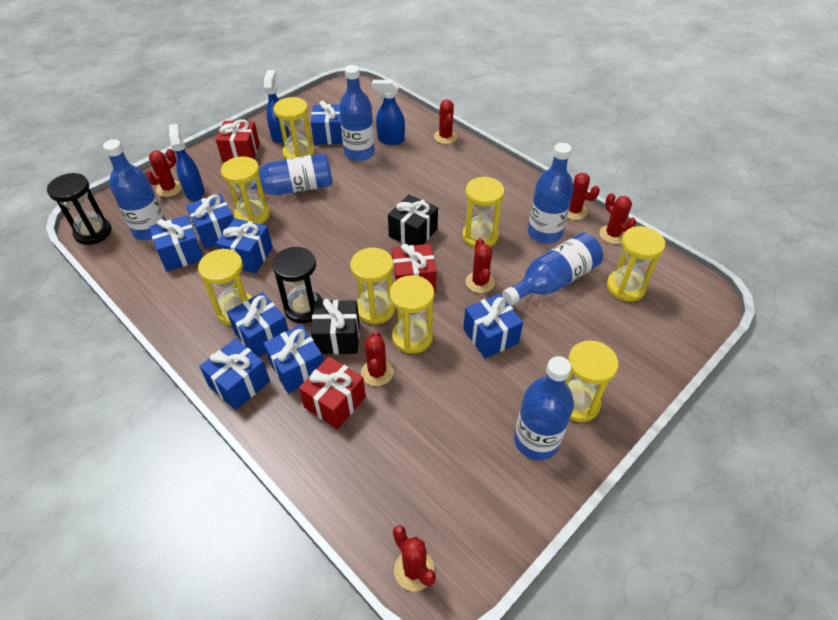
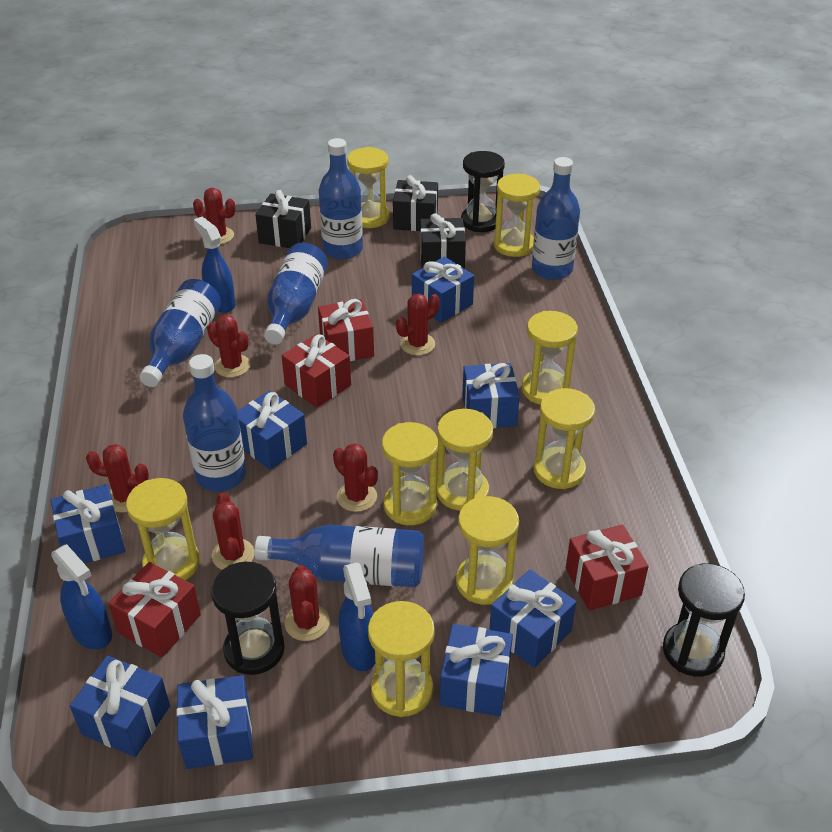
black gift: 2 -> 3
black hourglass: 2 -> 3
red gift: 3 -> 4
yellow hourglass: 8 -> 9

